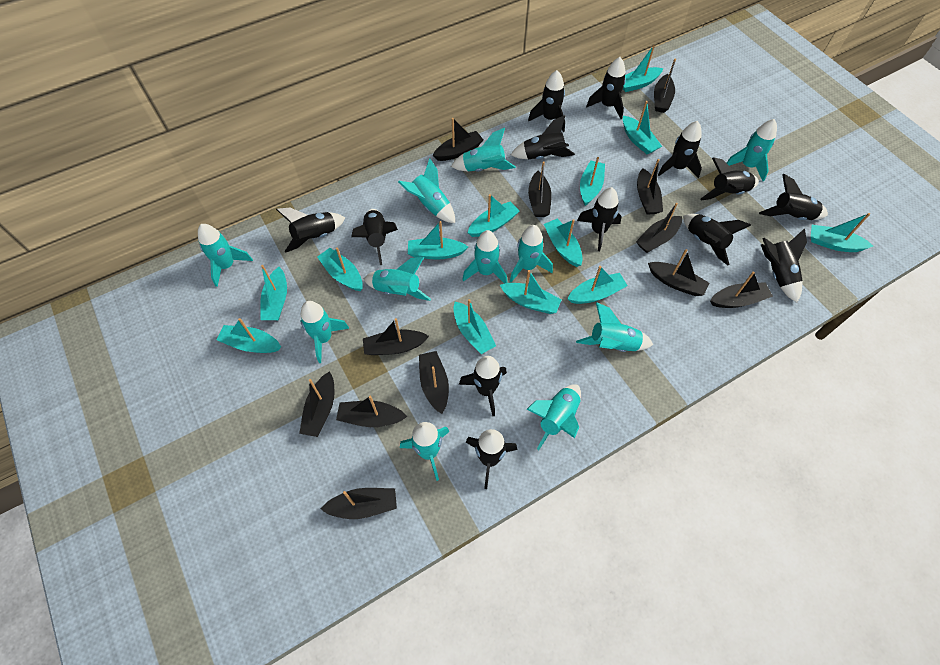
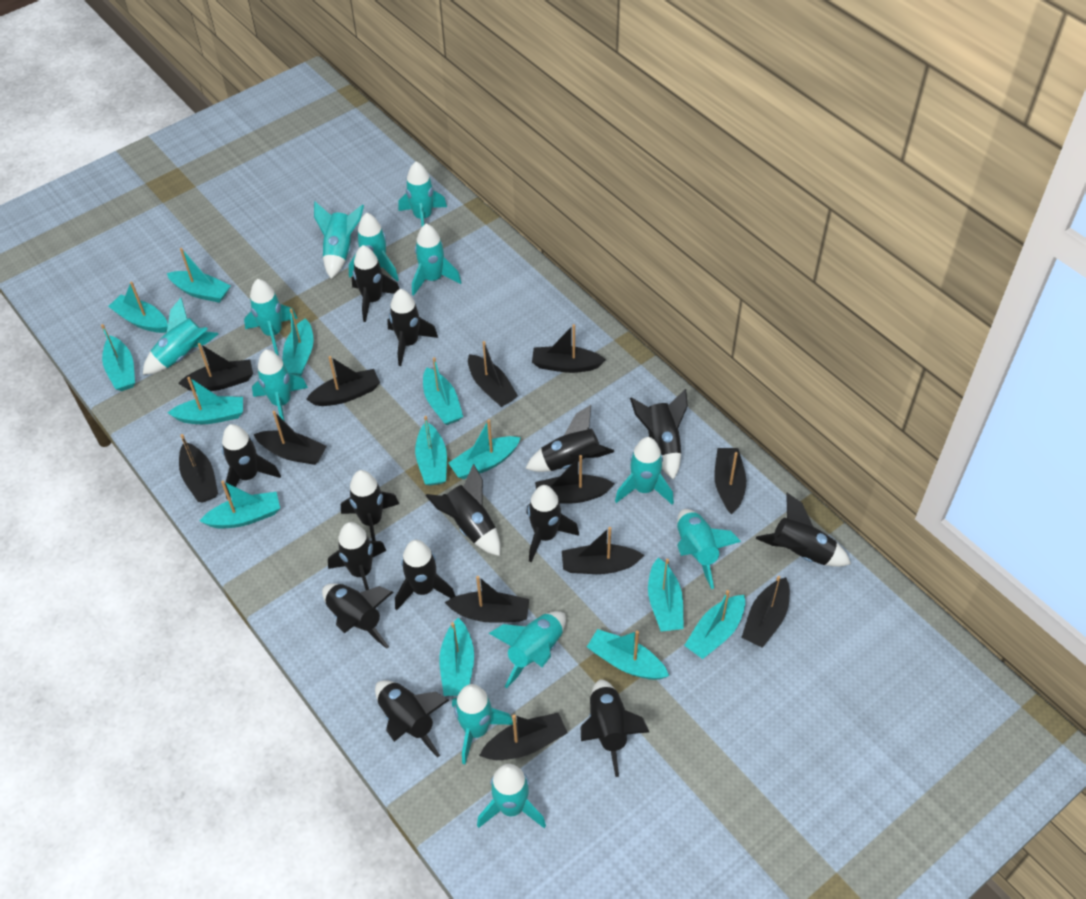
black rocket: 13 -> 14
turquoise rocket: 11 -> 12

